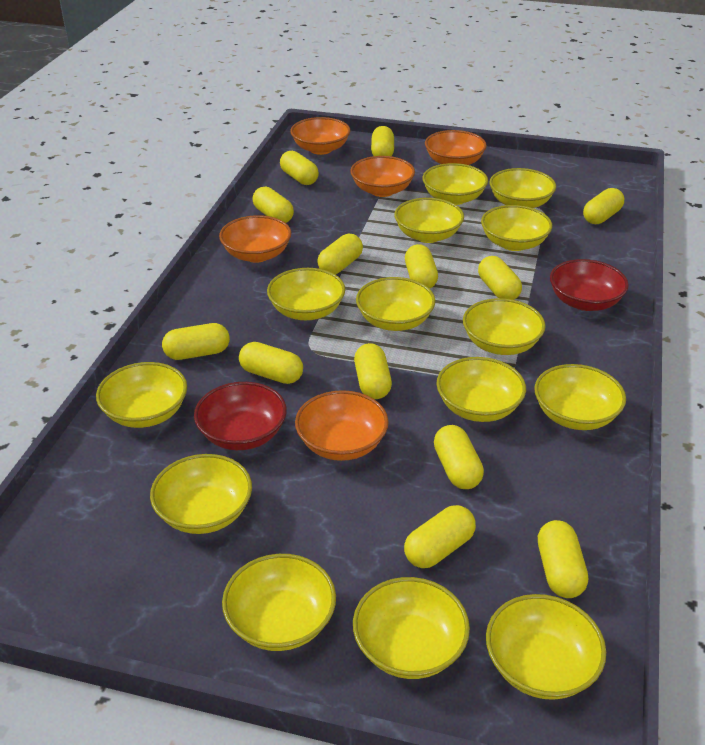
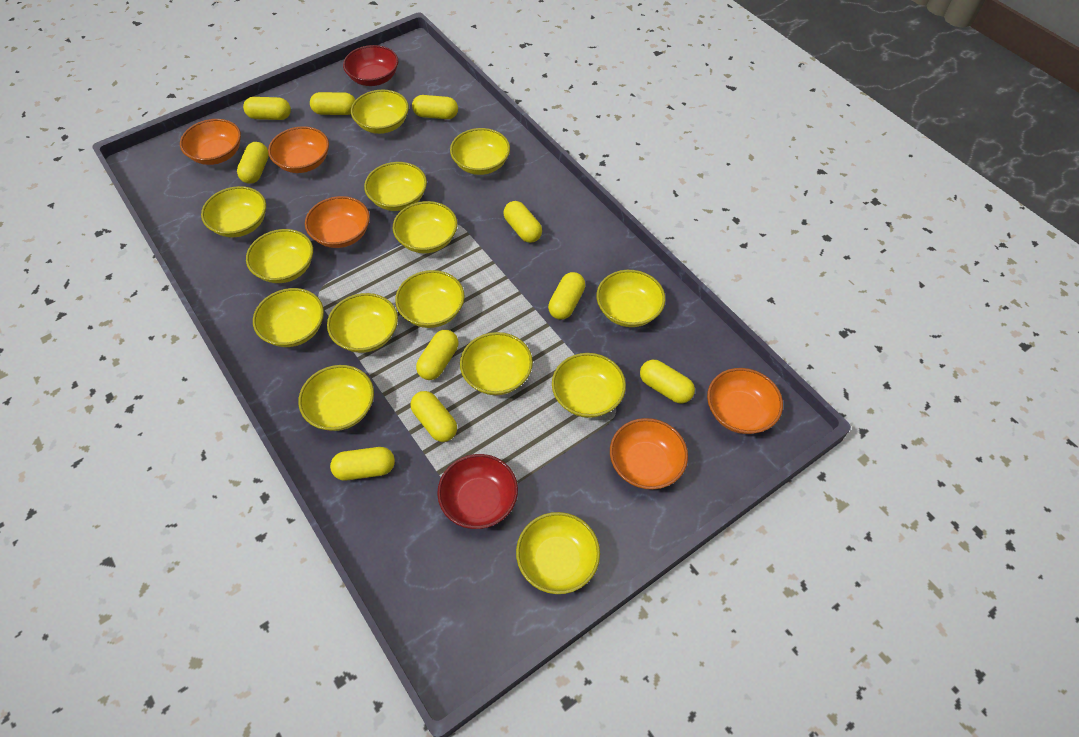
yellow capsule: 13 -> 10

